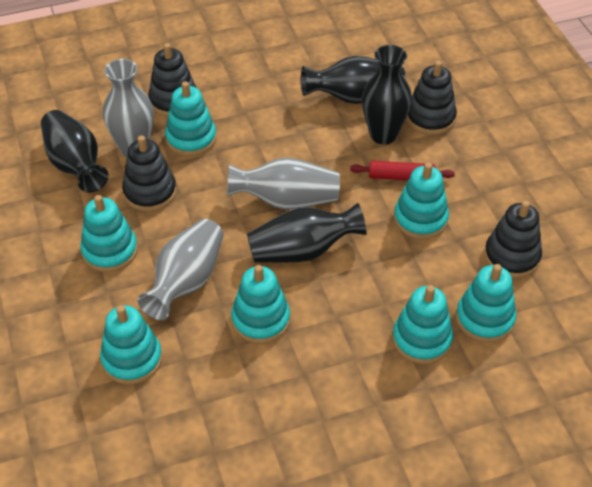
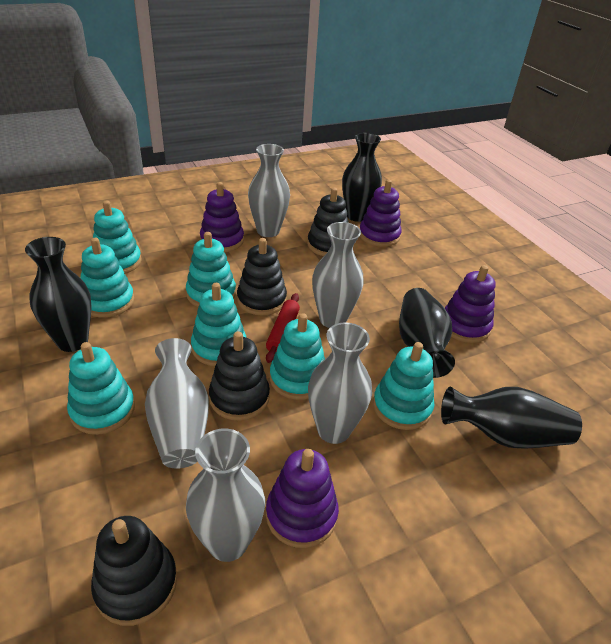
grey vase: 3 -> 5
purple stacking toy: 0 -> 4

